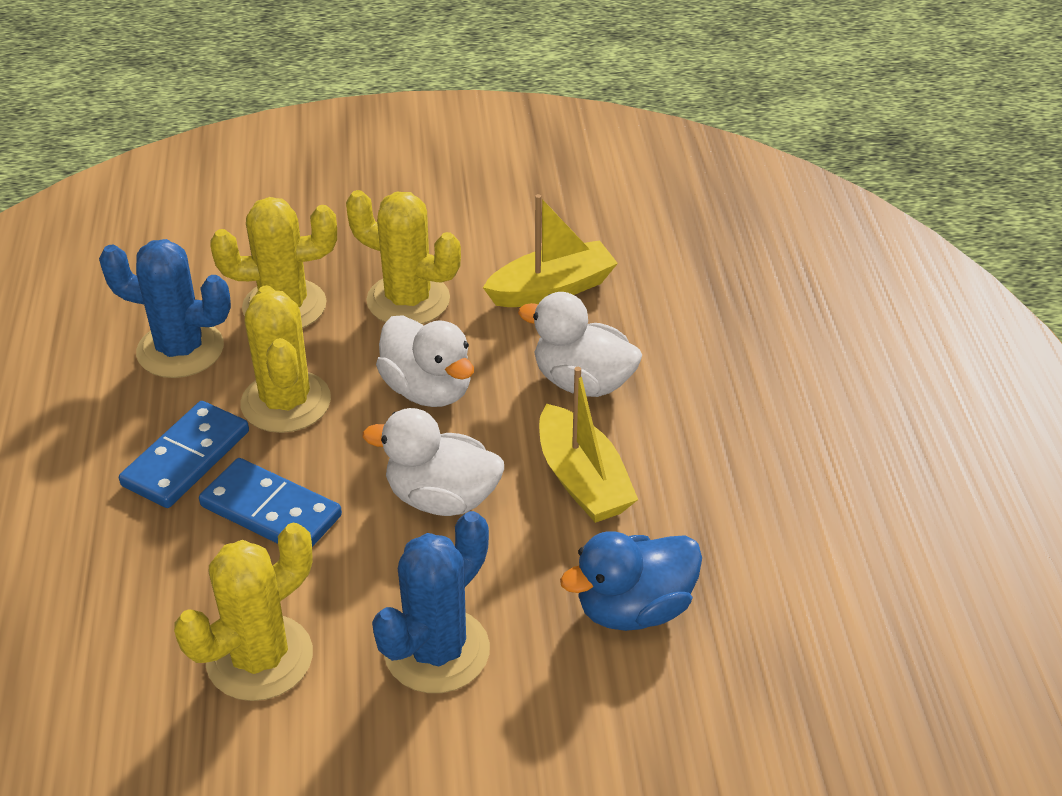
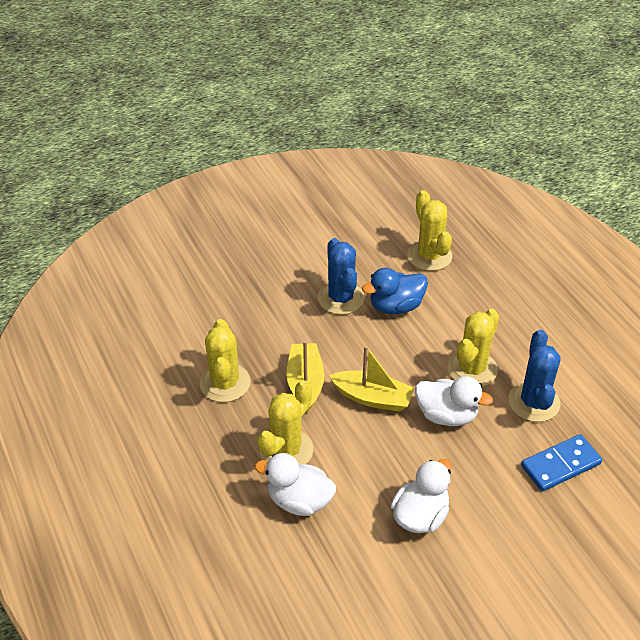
blue domino: 2 -> 1

